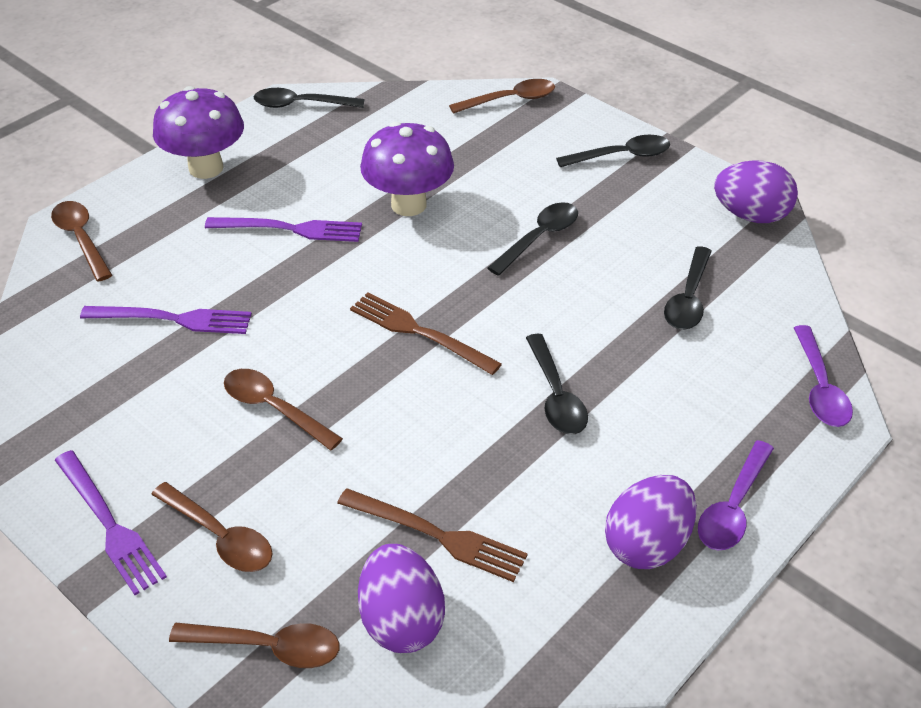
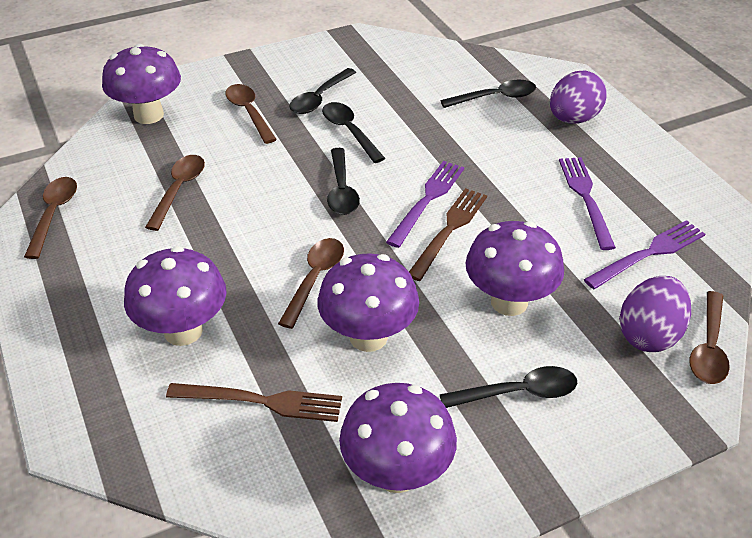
purple egg: 3 -> 2
purple mushroom: 2 -> 5
purple spoon: 2 -> 0

